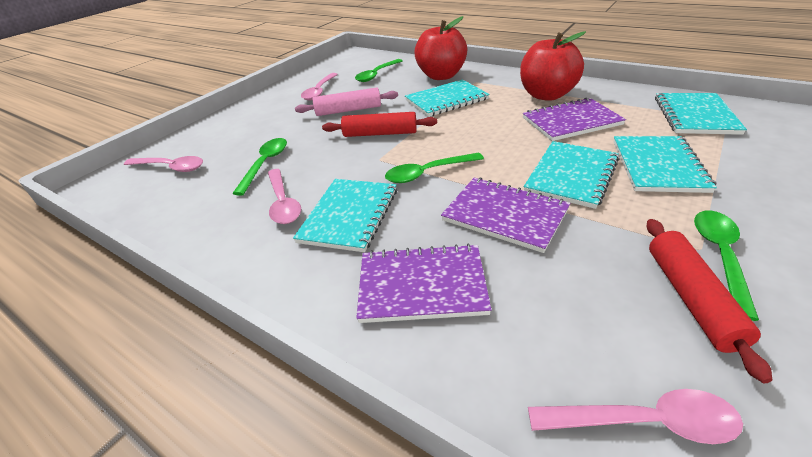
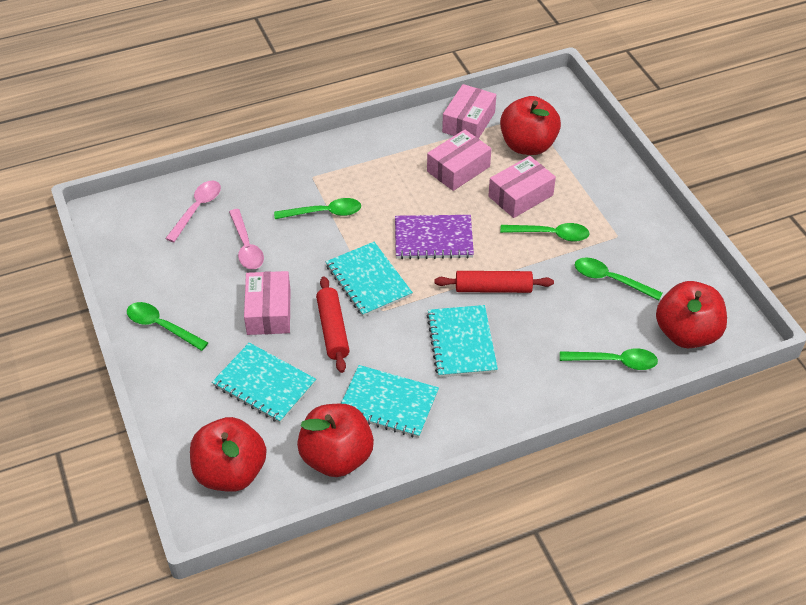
green spoon: 4 -> 5
pink box: 0 -> 4
pink rolling pin: 1 -> 0
pink spoon: 4 -> 2
purple notebook: 3 -> 1
red apple: 2 -> 4
turquoise notebook: 5 -> 4

